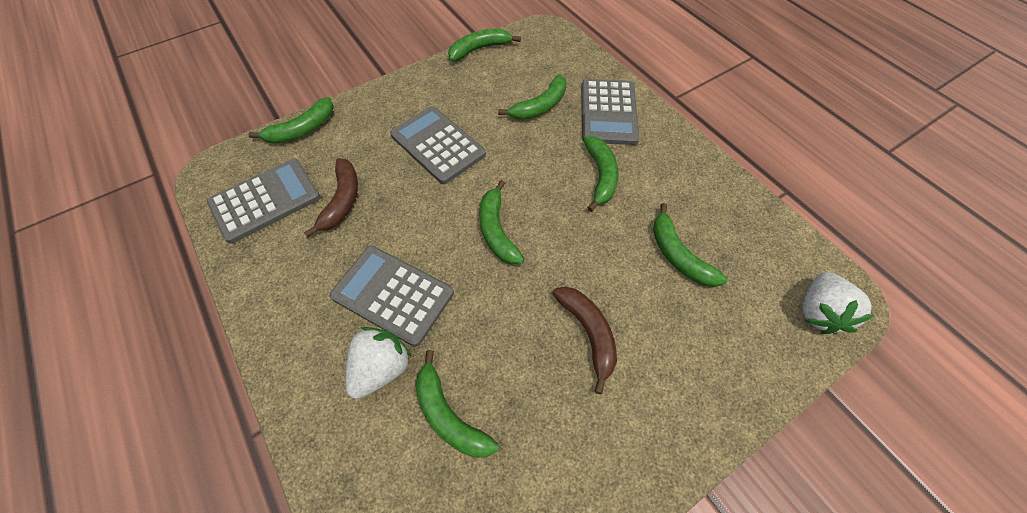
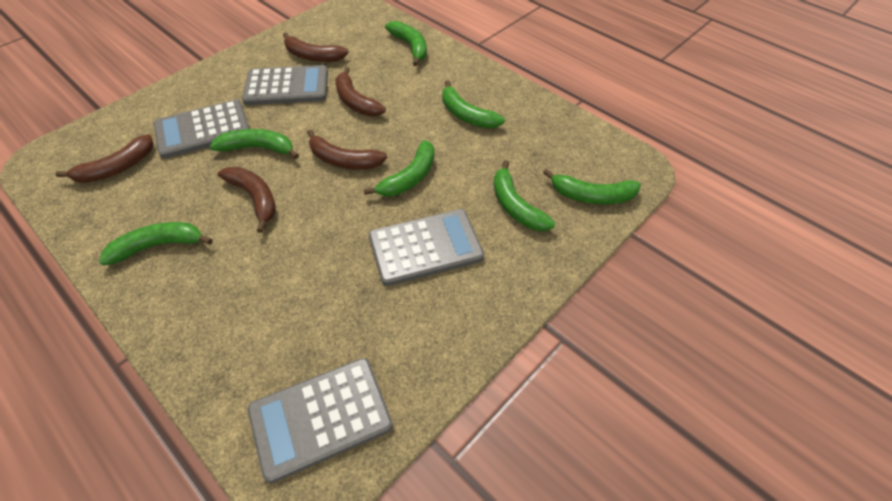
brown banana: 2 -> 5
white strawberry: 2 -> 0

